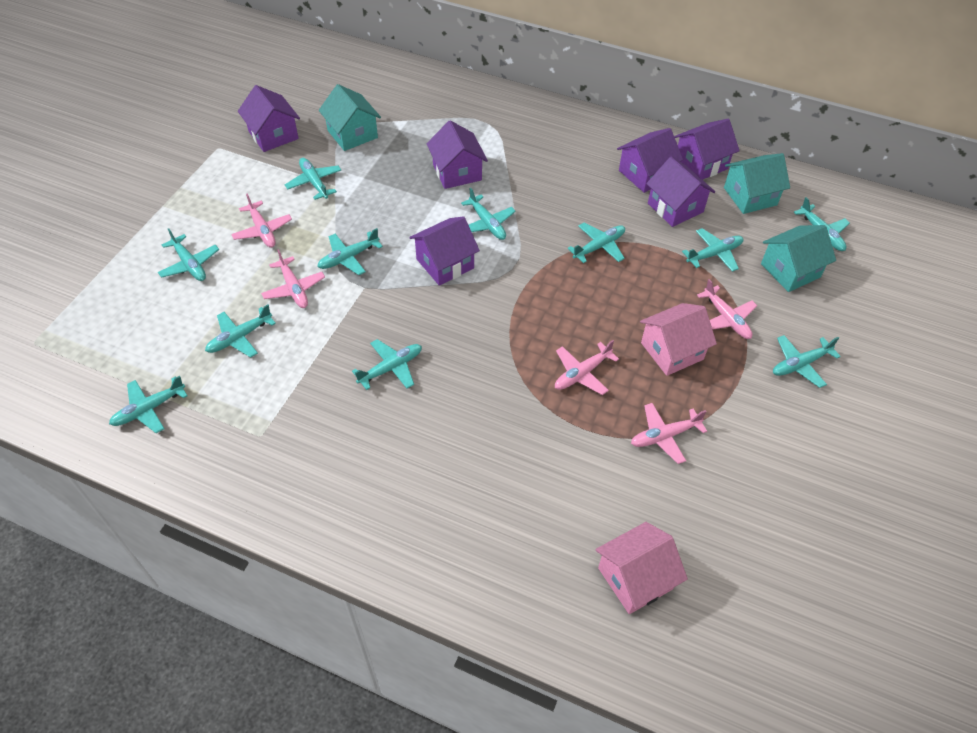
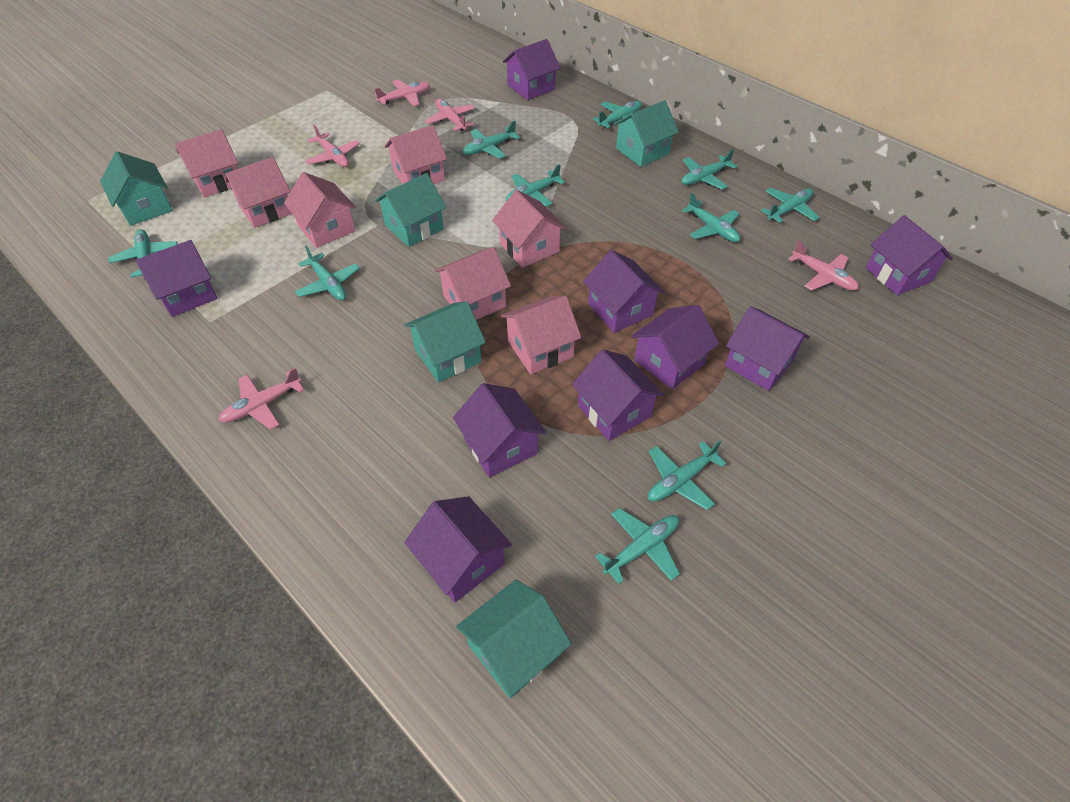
pink house: 2 -> 7
purple house: 6 -> 9
turquoise house: 3 -> 5
turquoise plane: 11 -> 10

